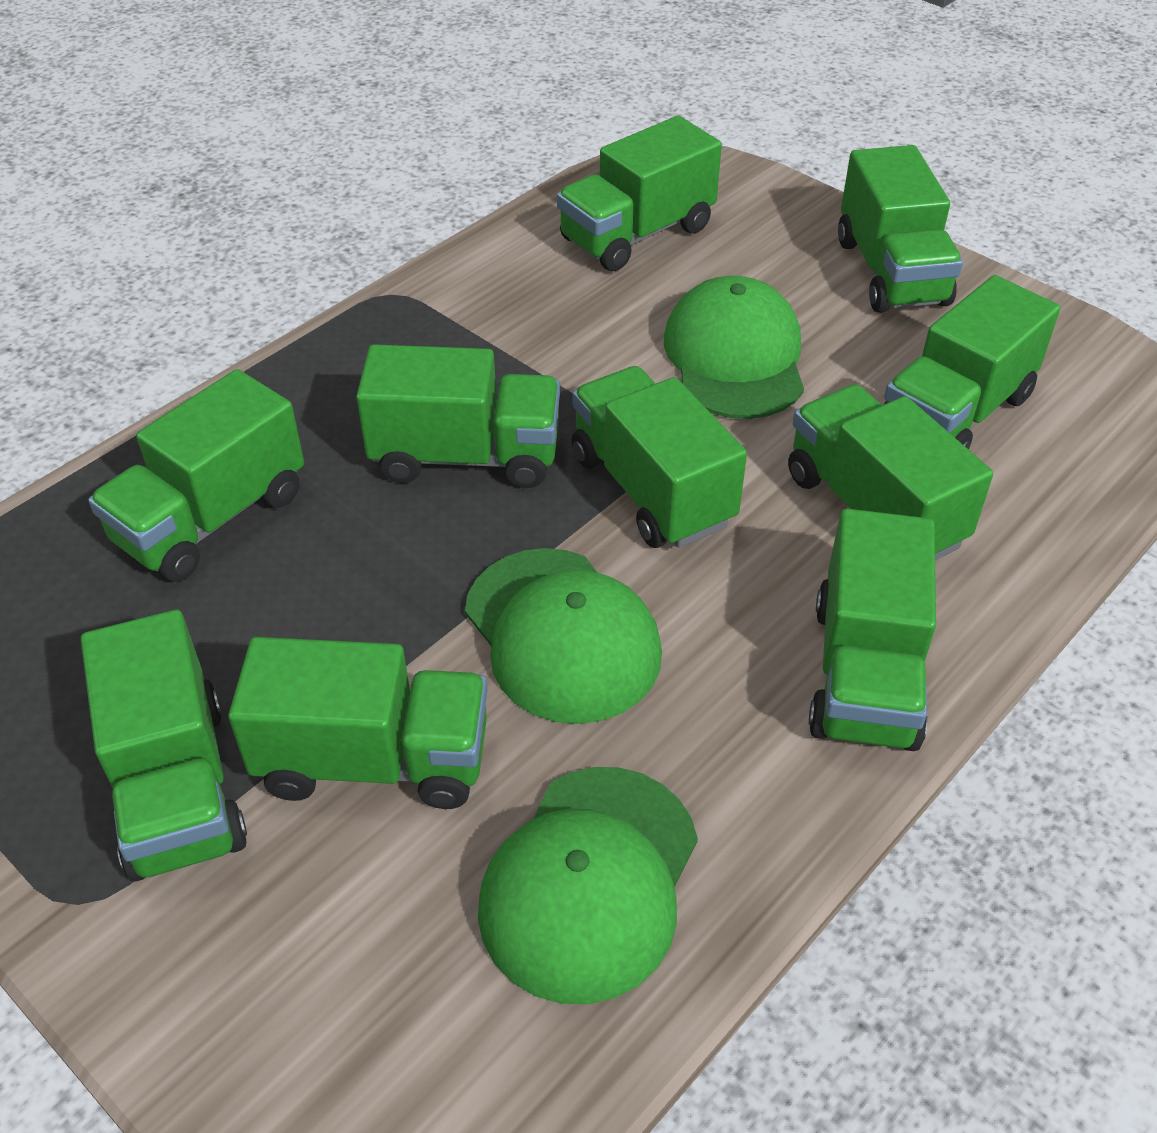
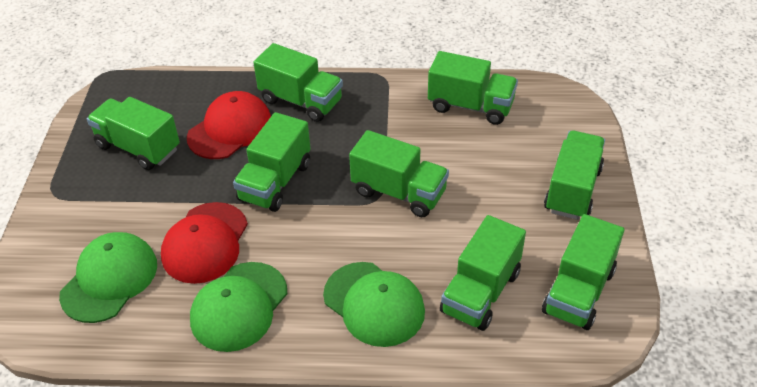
green truck: 10 -> 8
red cap: 0 -> 2

